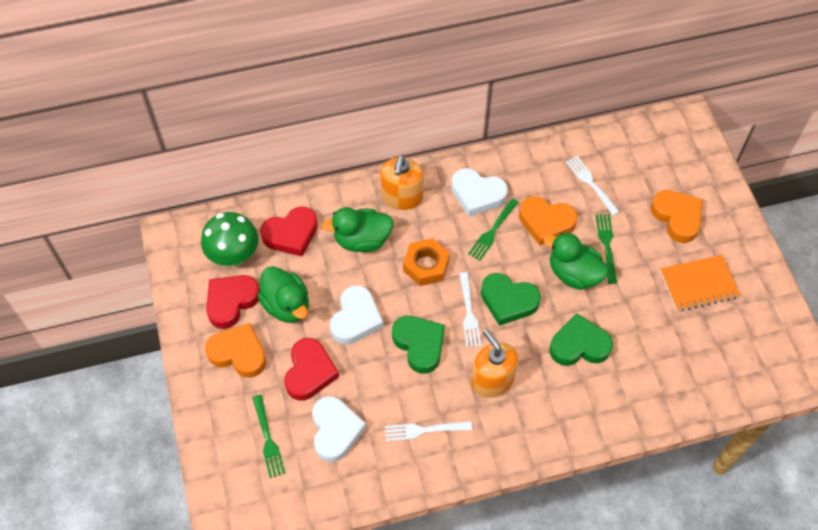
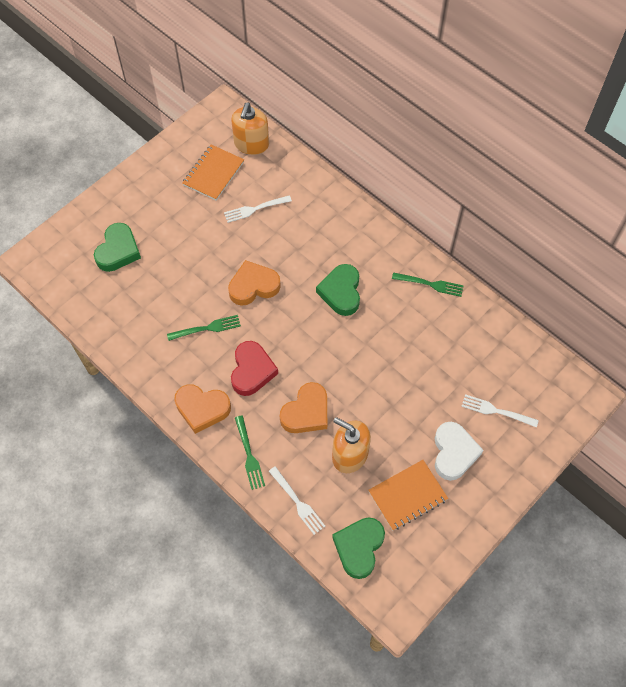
green duck: 3 -> 0
green mushroom: 1 -> 0
orange notebook: 1 -> 2
orange nut: 1 -> 0
red heart: 3 -> 1
white heart: 3 -> 1

